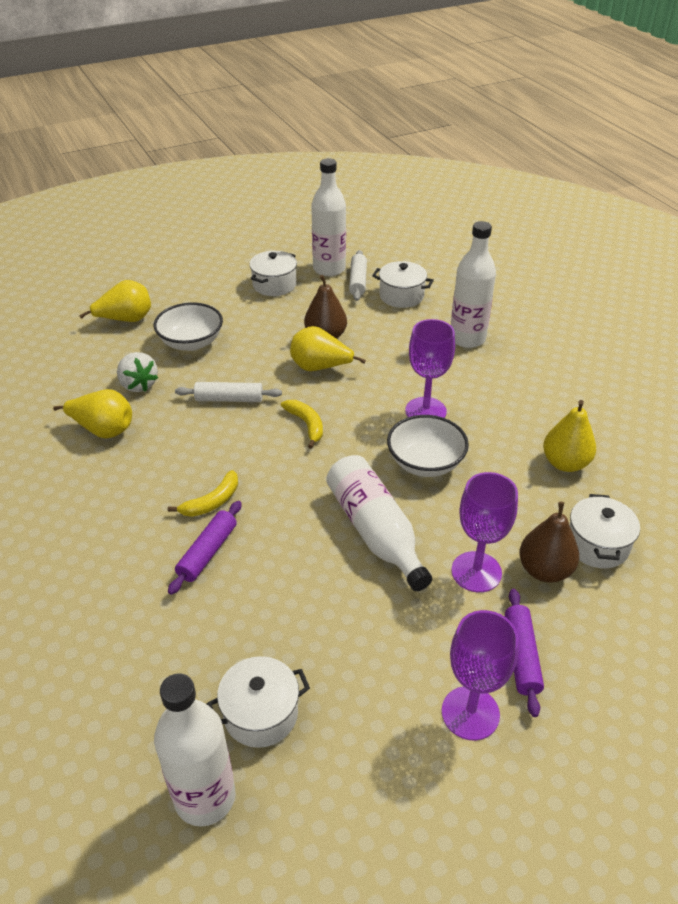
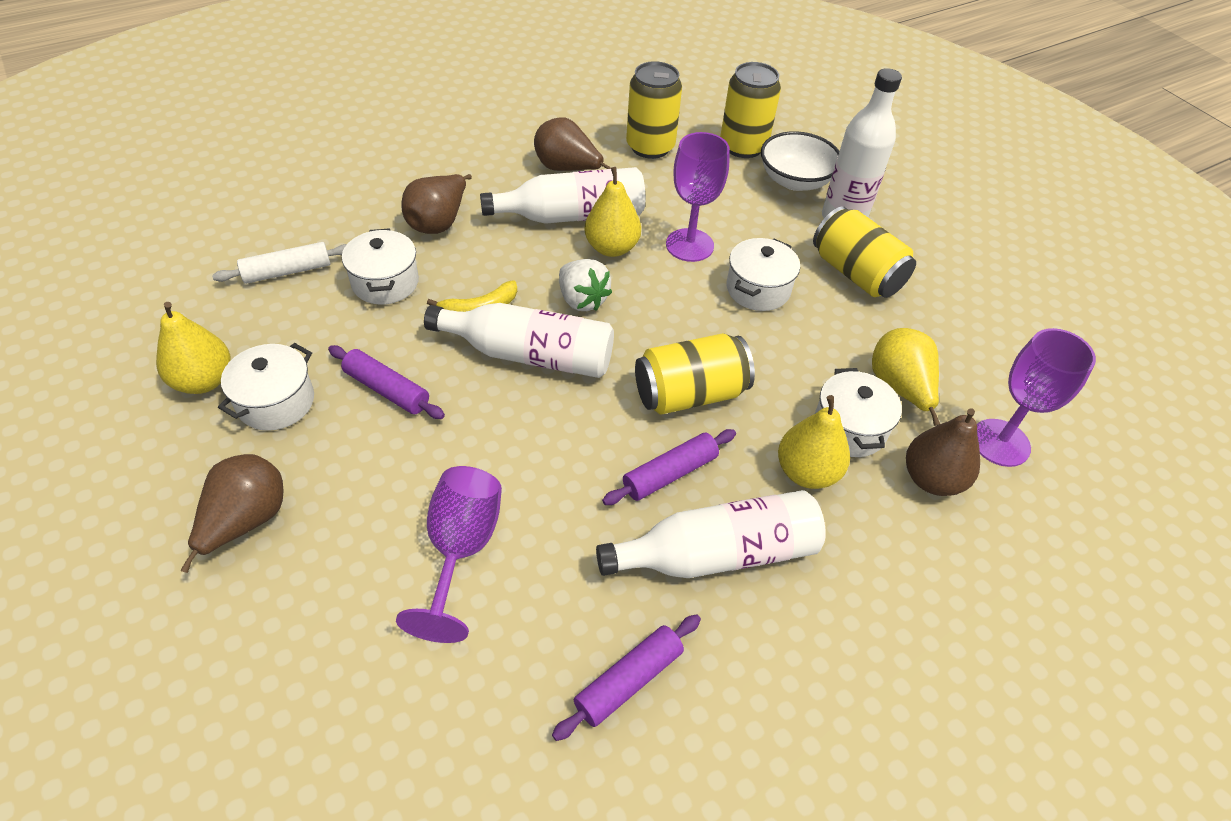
brown pear: 2 -> 4
purple rolling pin: 2 -> 3
white bowl: 2 -> 1
white rolling pin: 2 -> 1
yellow banana: 2 -> 1
yellow can: 0 -> 4

